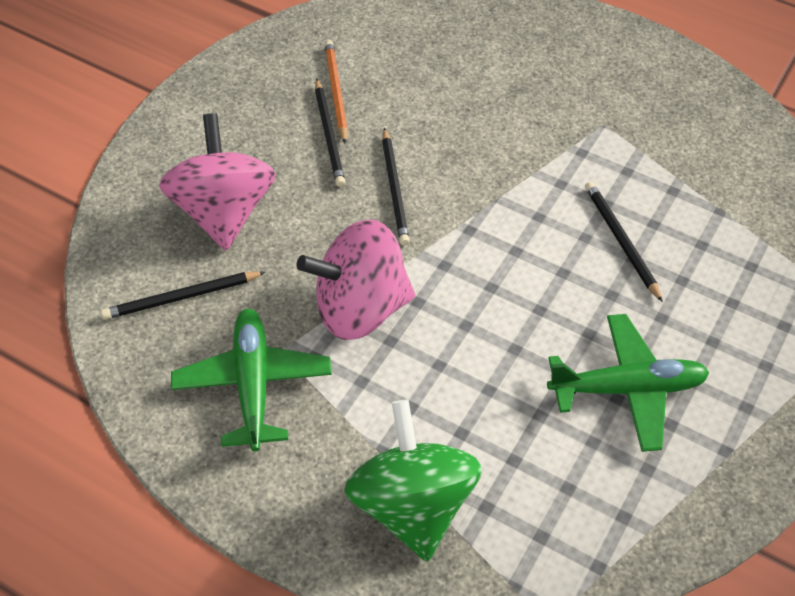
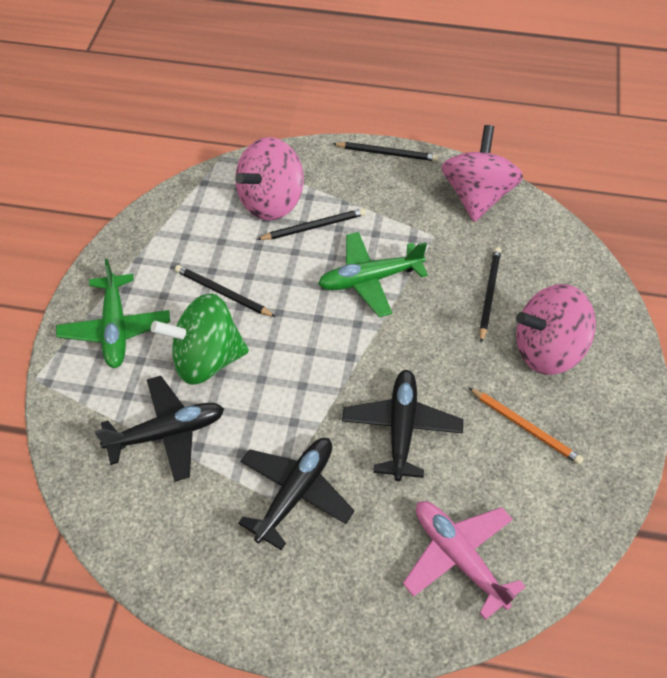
black plane: 0 -> 3
pink plane: 0 -> 1
pink spinning top: 2 -> 3

